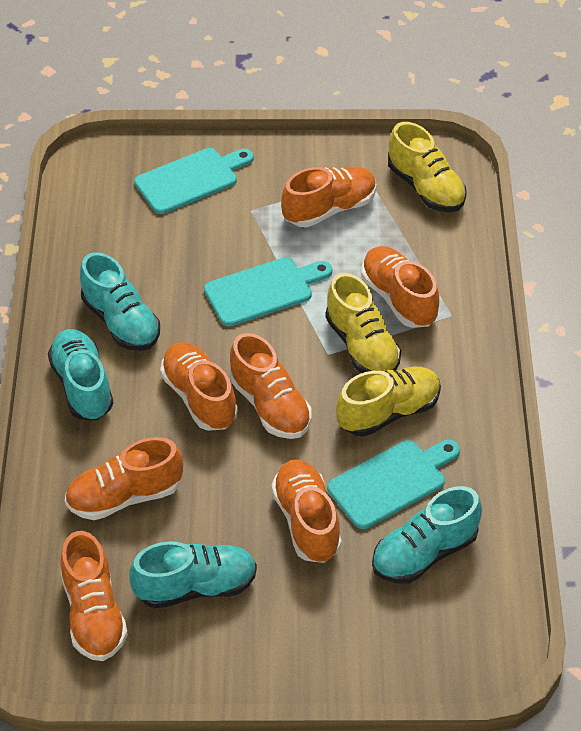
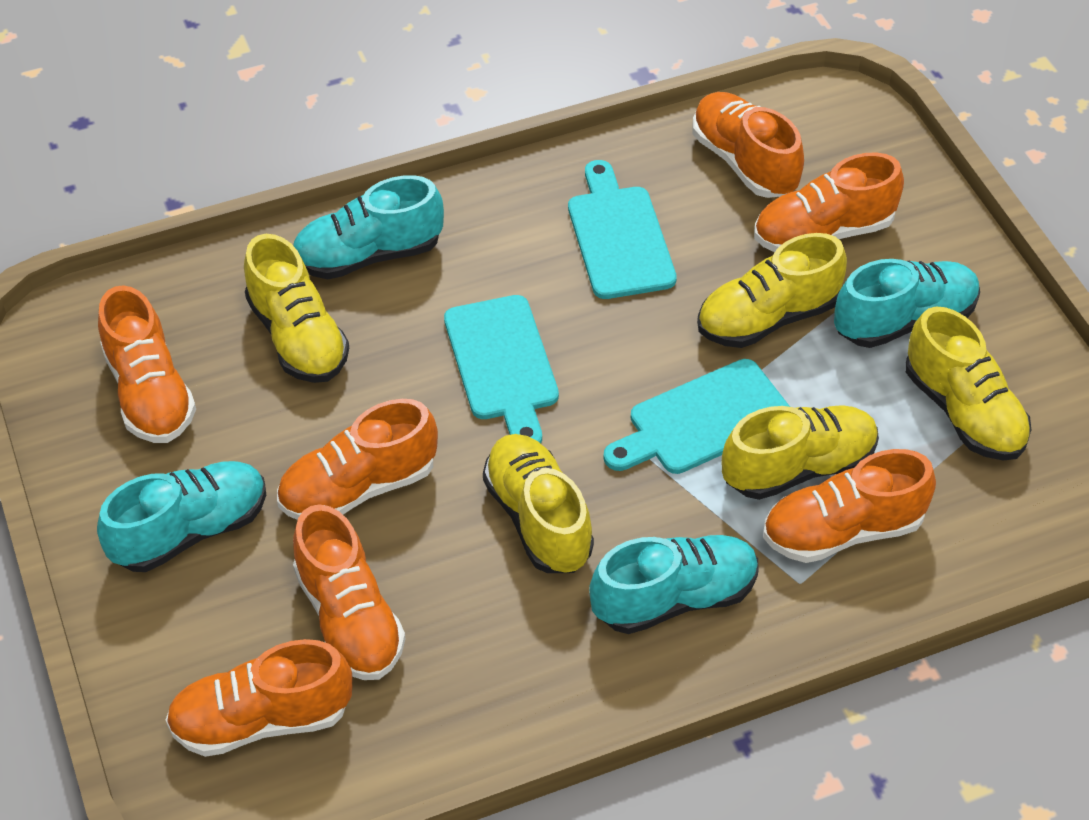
yellow shoe: 3 -> 5

